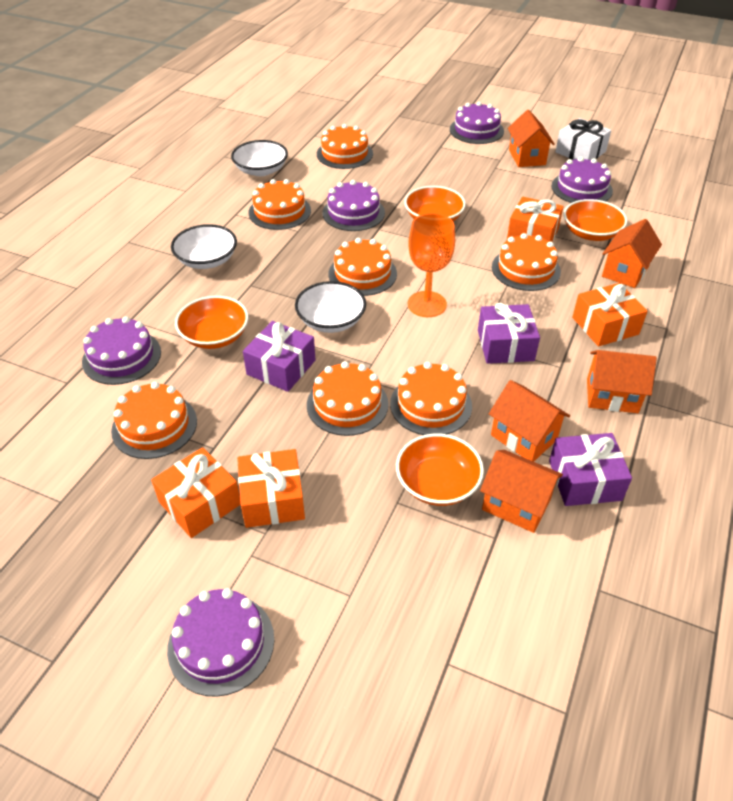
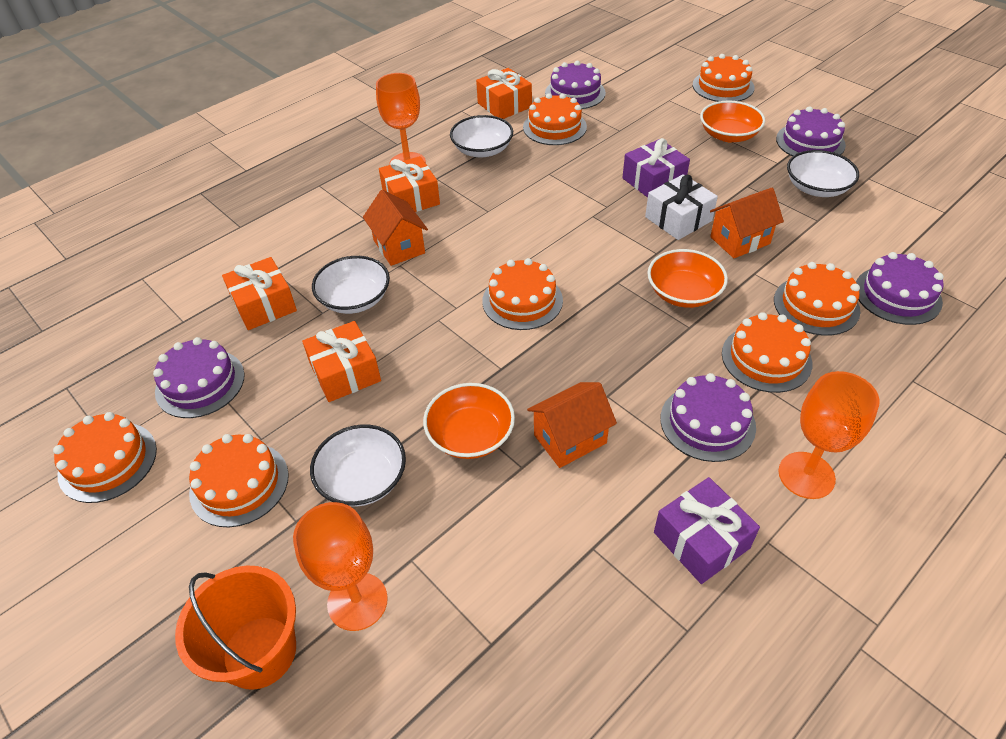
orange bowl: 4 -> 3
orange bucket: 0 -> 1
orange goblet: 1 -> 3
orange house: 5 -> 3
purple gift: 3 -> 2
white bowl: 3 -> 4

